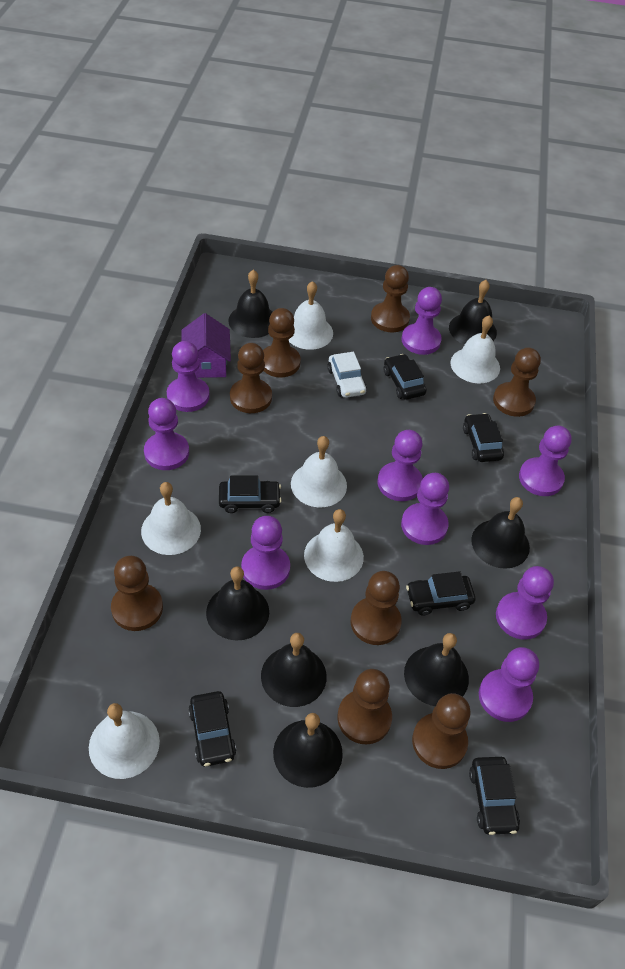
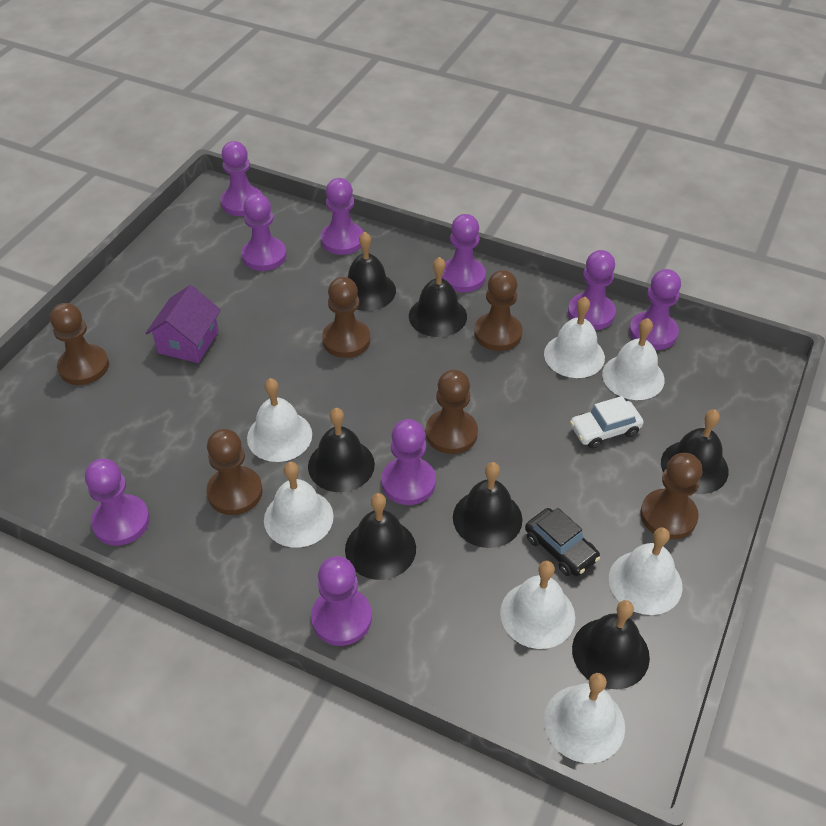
black car: 6 -> 1
brown pawn: 8 -> 6
white bell: 6 -> 7

